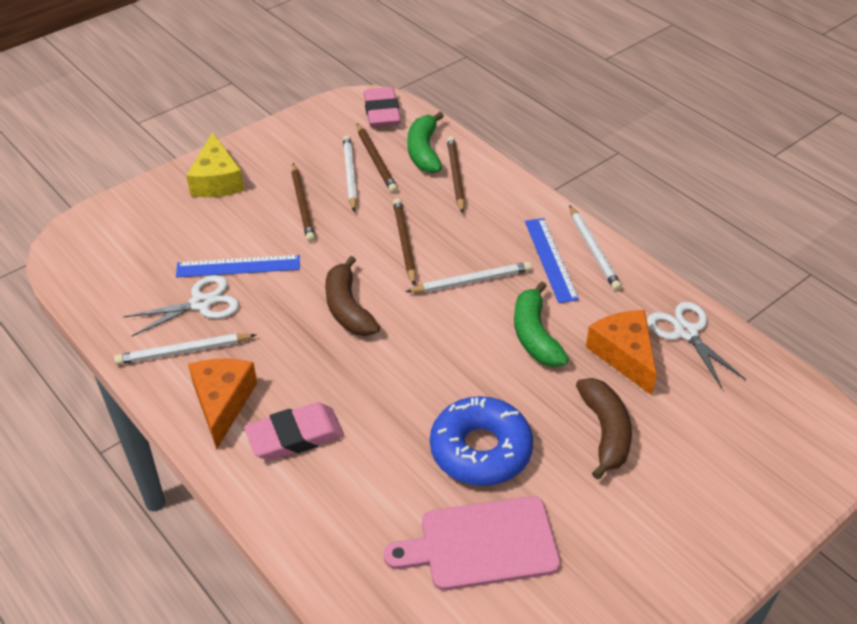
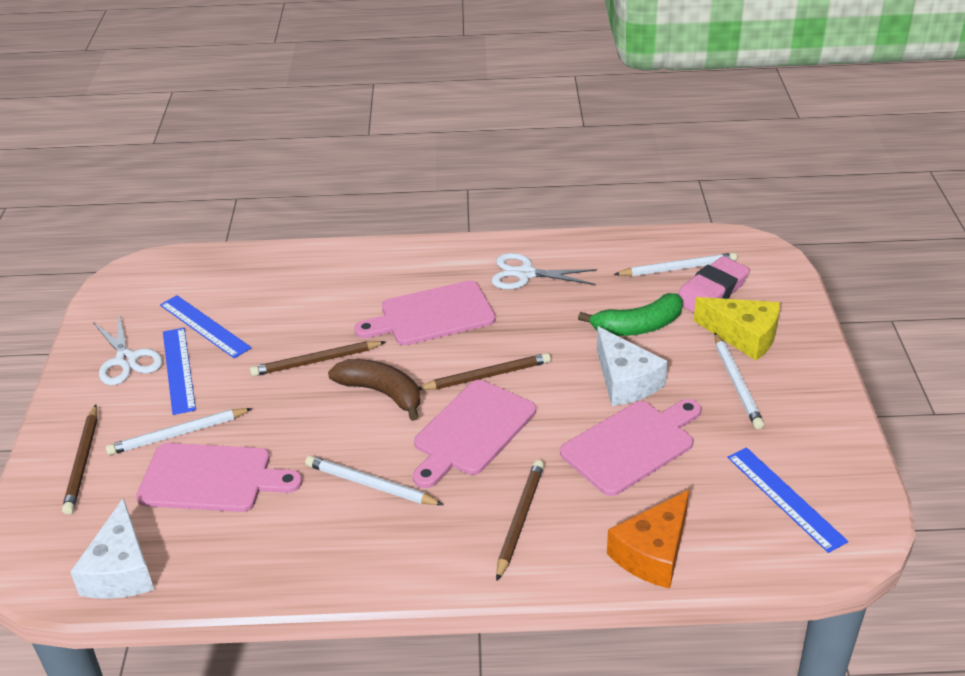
blue donut: 1 -> 0
blue ruler: 2 -> 3
brown banana: 2 -> 1
green banana: 2 -> 1
orange cheese: 2 -> 1
pink cutting board: 1 -> 4
pink eraser: 2 -> 1
white cheese: 0 -> 2

